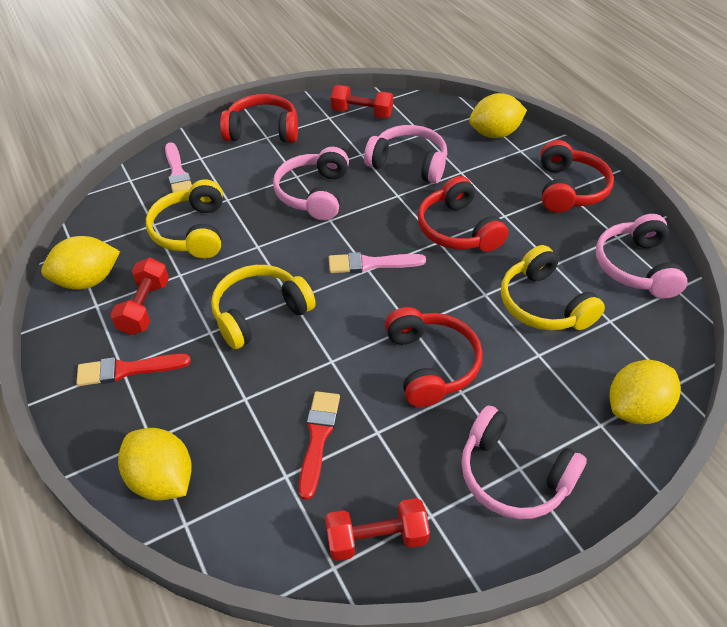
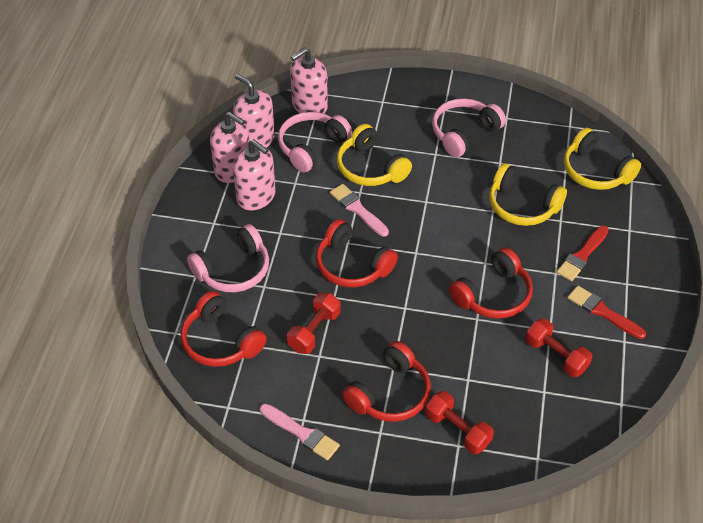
pink headphones: 4 -> 3
pink soap dispenser: 0 -> 4
yellow lemon: 4 -> 0

